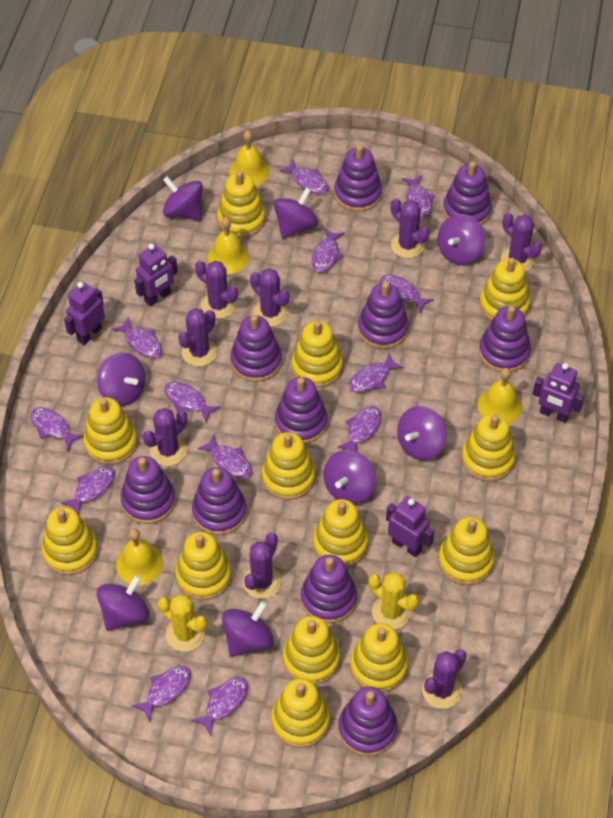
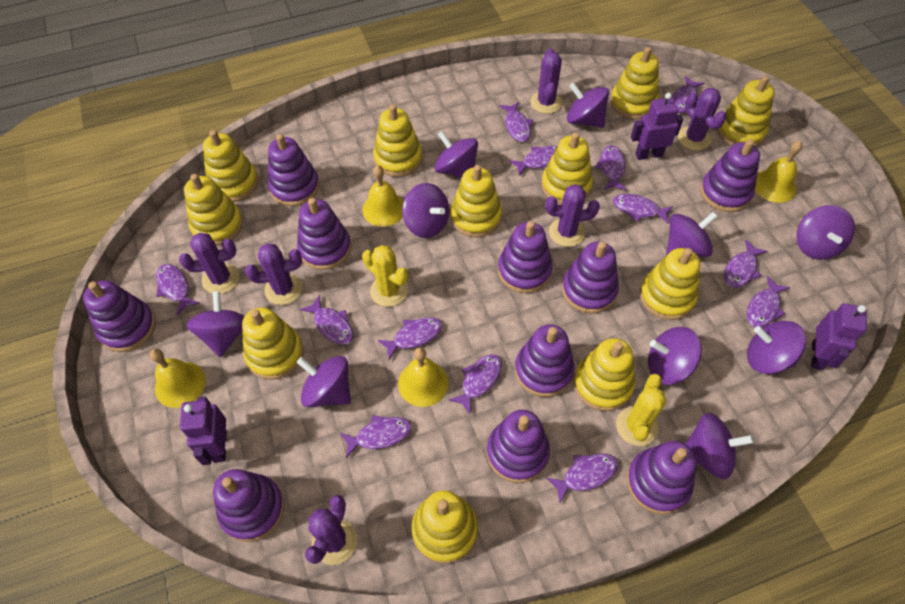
purple cactus: 8 -> 6
purple robot: 4 -> 3
purple spinning top: 8 -> 10
yellow stacking toy: 13 -> 11

